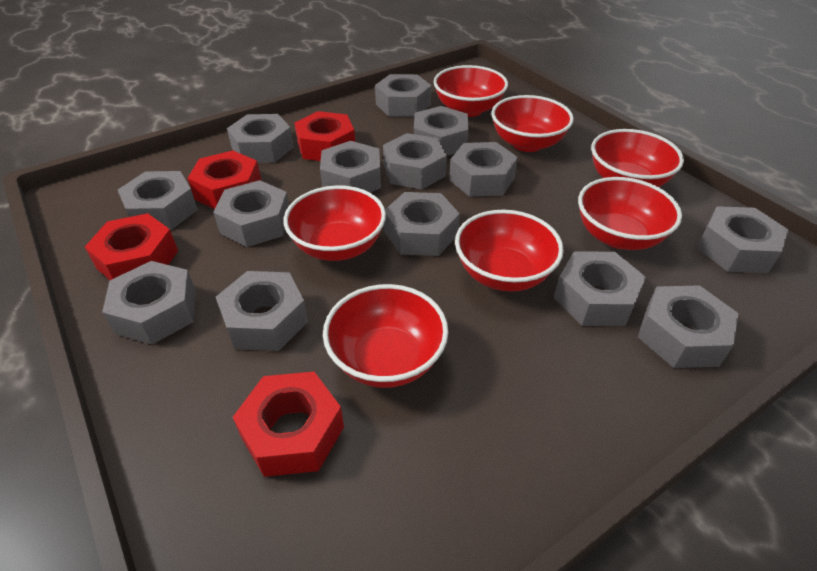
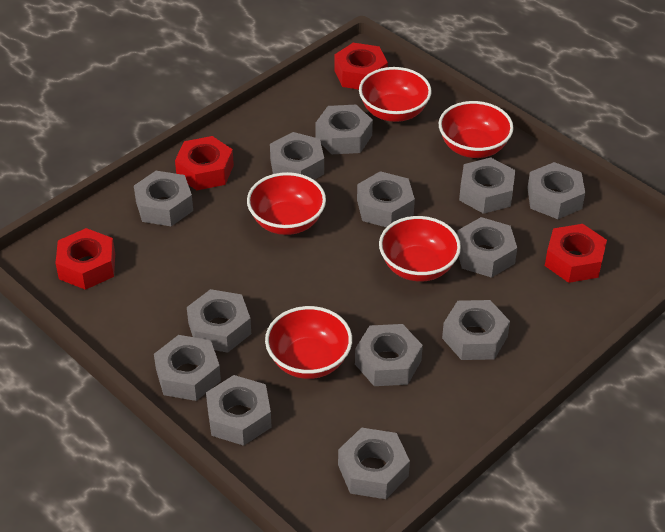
grey nut: 14 -> 13
red bowl: 7 -> 5

